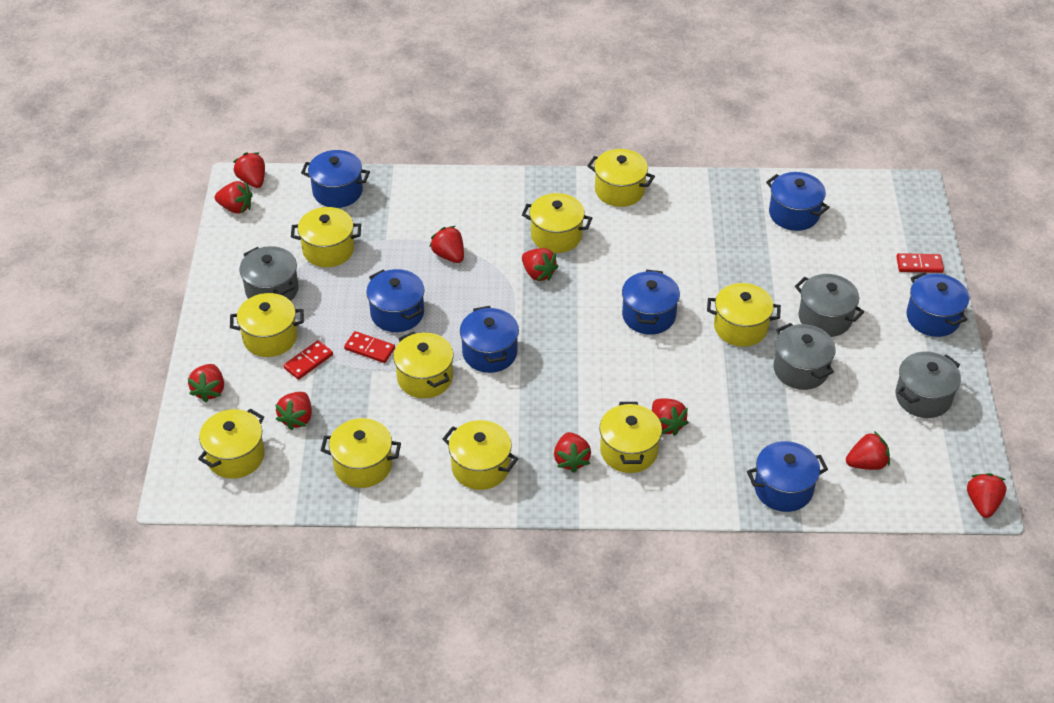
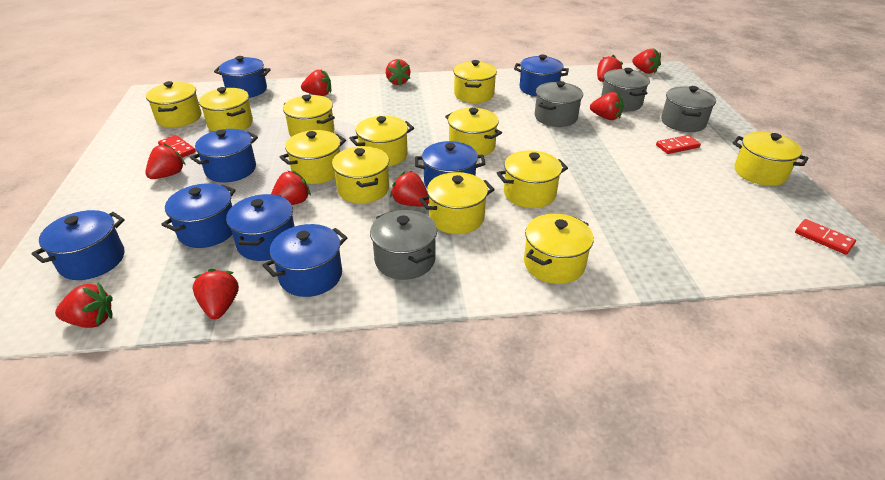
blue pot: 7 -> 8
yellow pot: 10 -> 12

